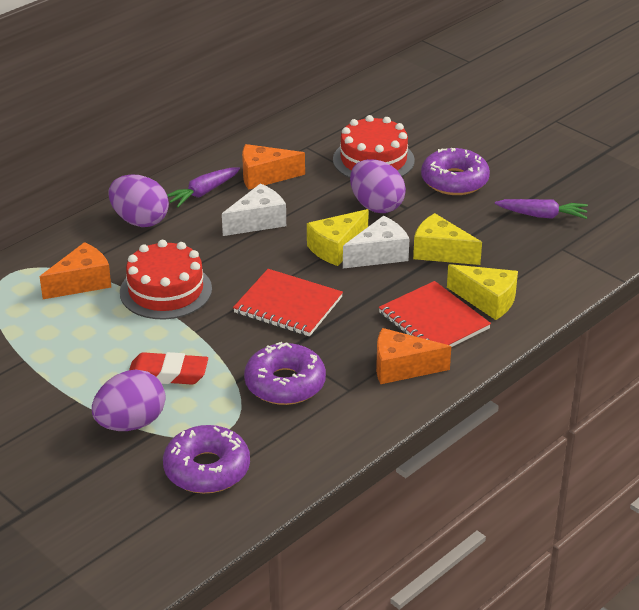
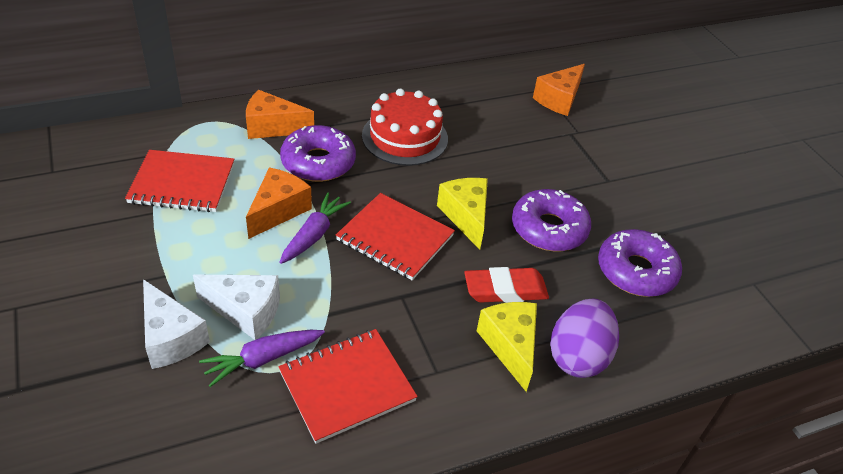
purple egg: 3 -> 1
red cake: 2 -> 1
red notebook: 2 -> 3
yellow cheese: 3 -> 2

